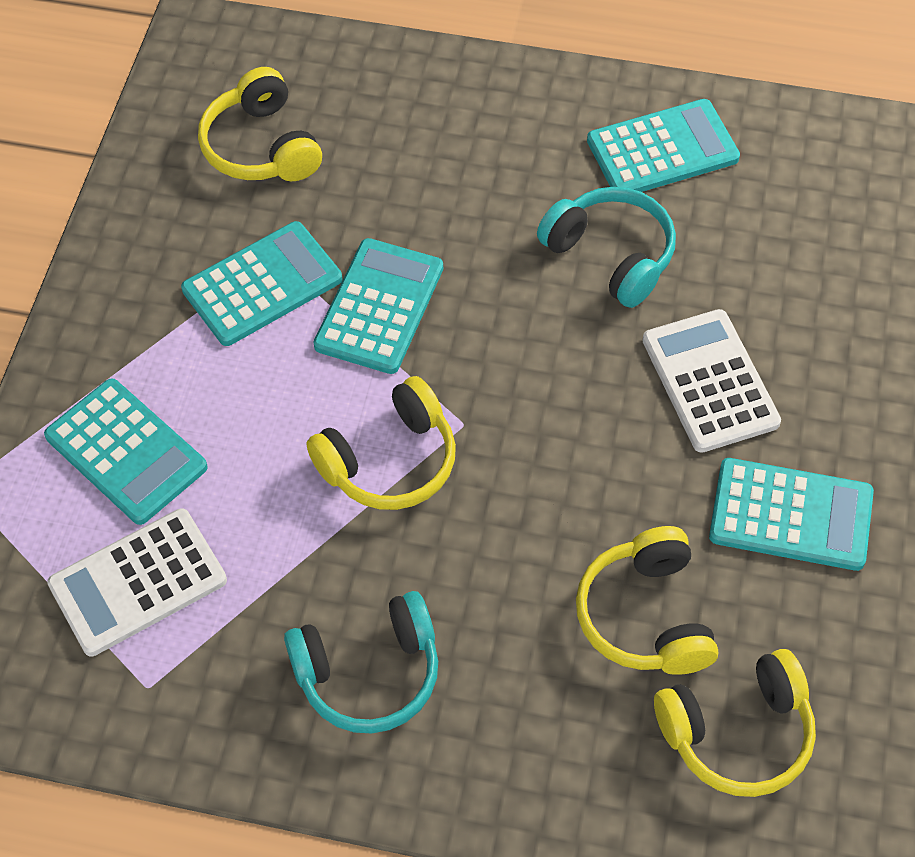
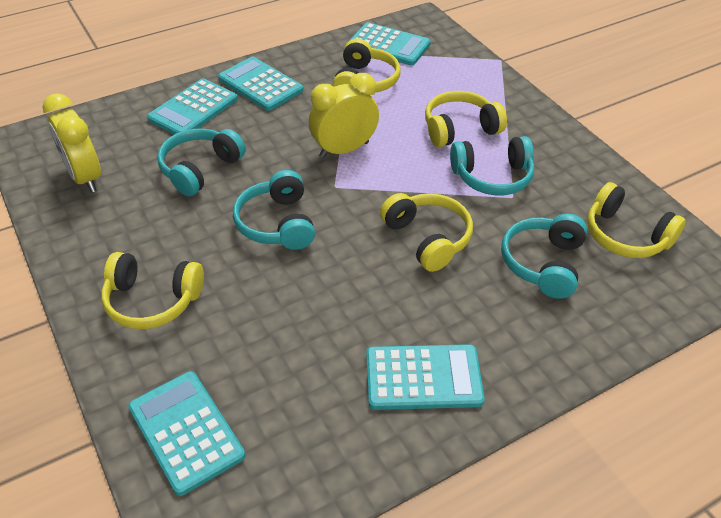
turquoise headphones: 2 -> 4
white calculator: 2 -> 0
yellow clock: 0 -> 2
yellow headphones: 4 -> 5

